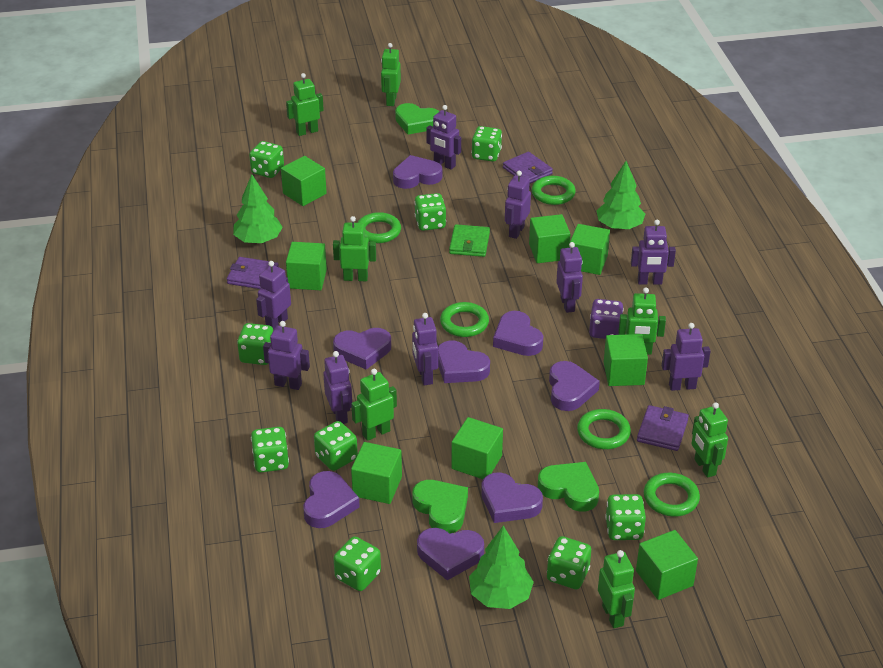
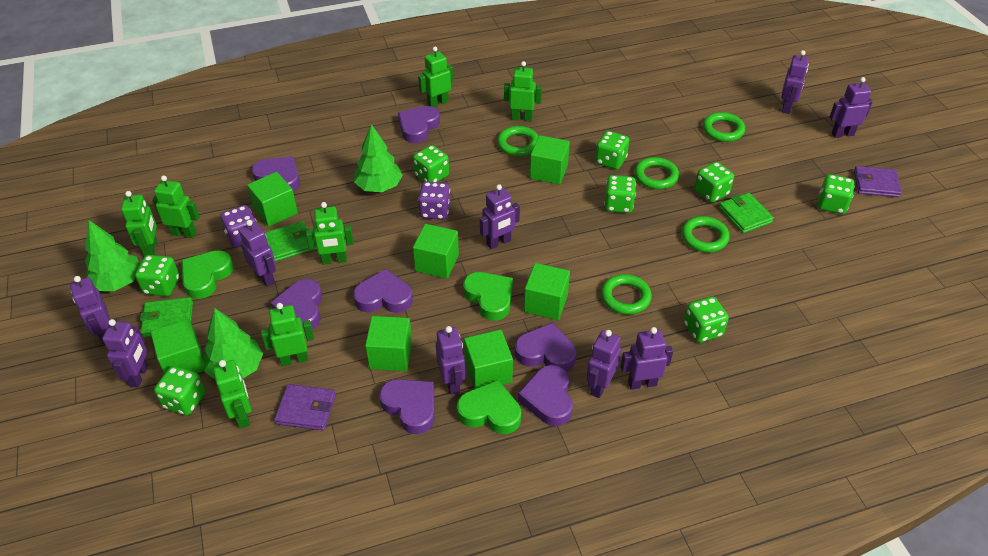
green cube: 8 -> 7
green dice: 9 -> 8
green wallet: 1 -> 3
purple dice: 1 -> 2
purple heart: 8 -> 7
purple wallet: 3 -> 2

